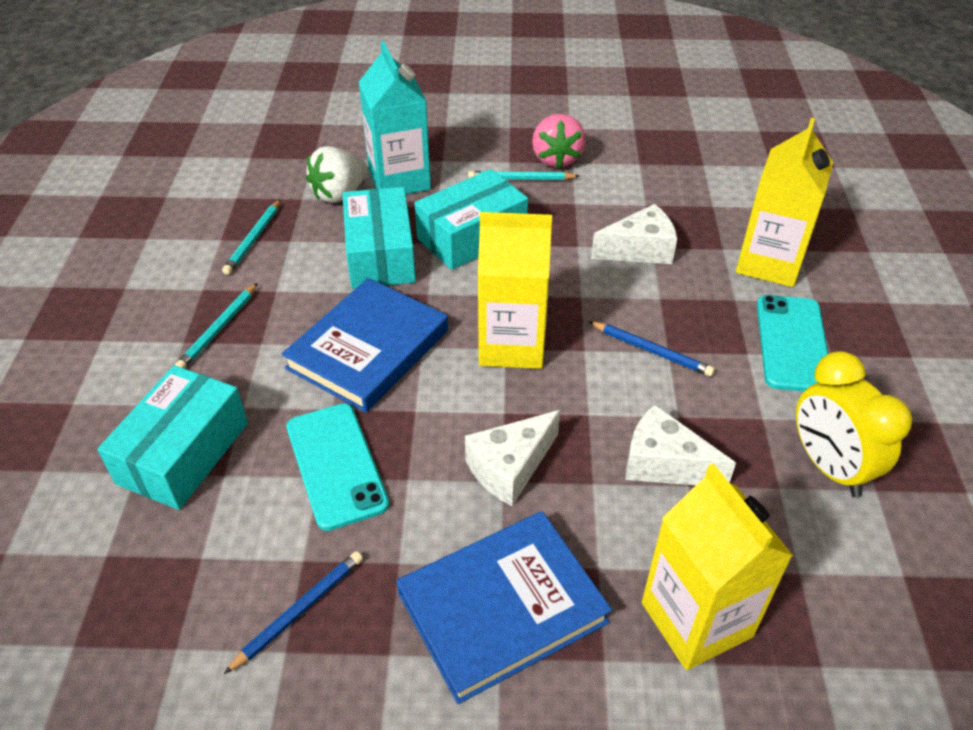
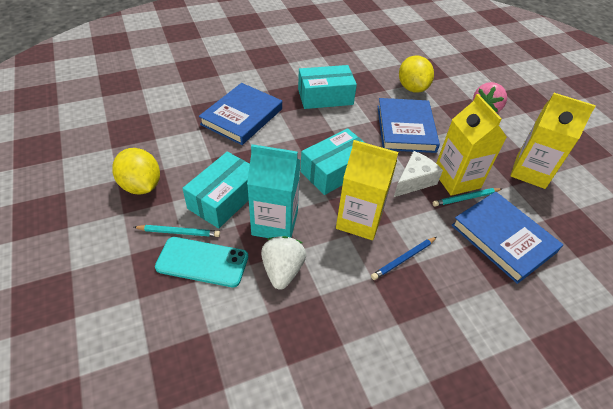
blue book: 2 -> 3
blue pencil: 2 -> 1
turquoise pencil: 3 -> 2
turquoise phone: 2 -> 1
white cheese: 3 -> 1
yellow clock: 1 -> 0
yellow lemon: 0 -> 2

